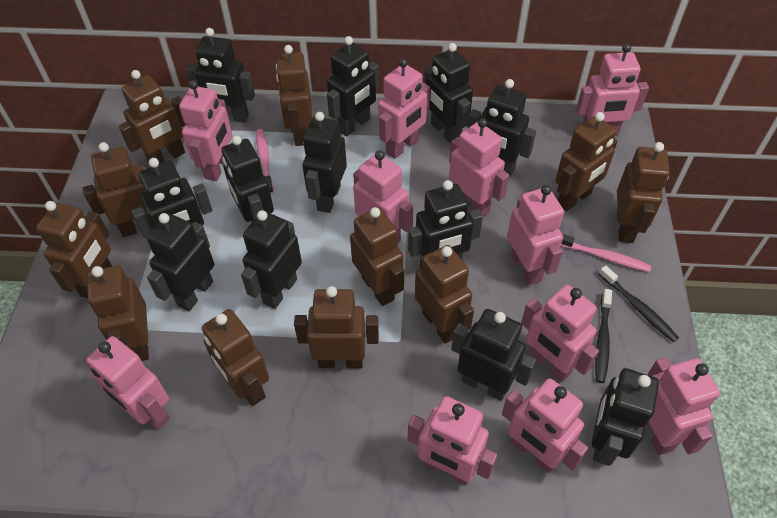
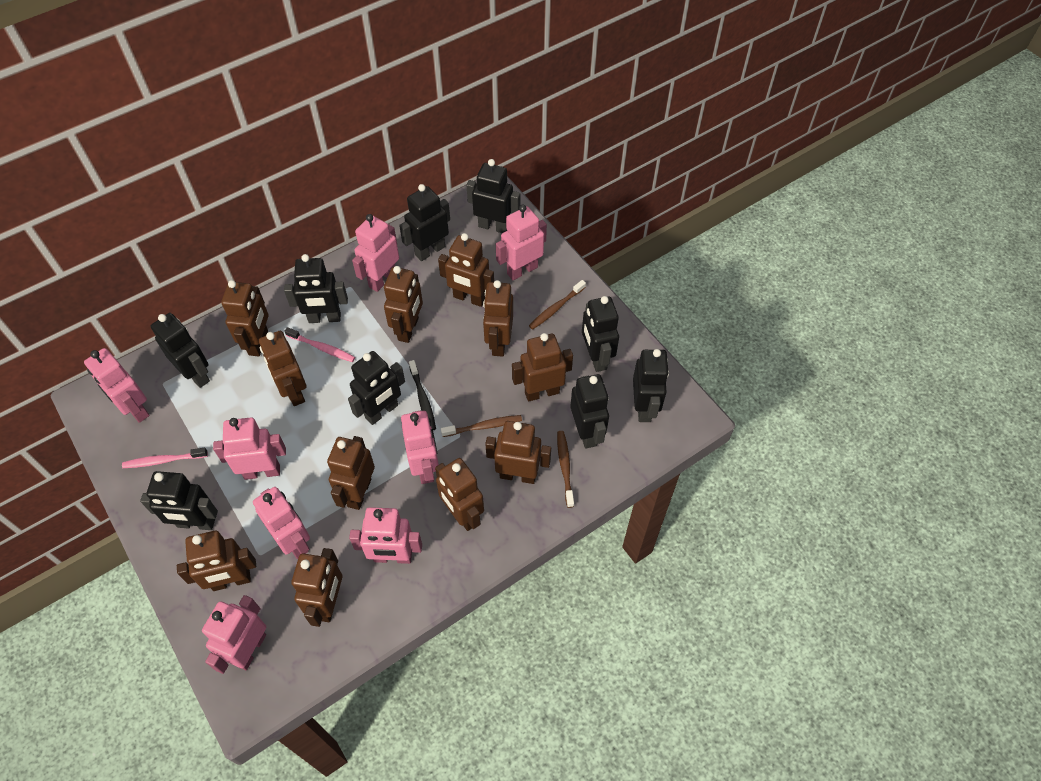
black robot: 12 -> 9
black toothbrush: 2 -> 1
brown toothbrush: 0 -> 3
pink robot: 11 -> 8

